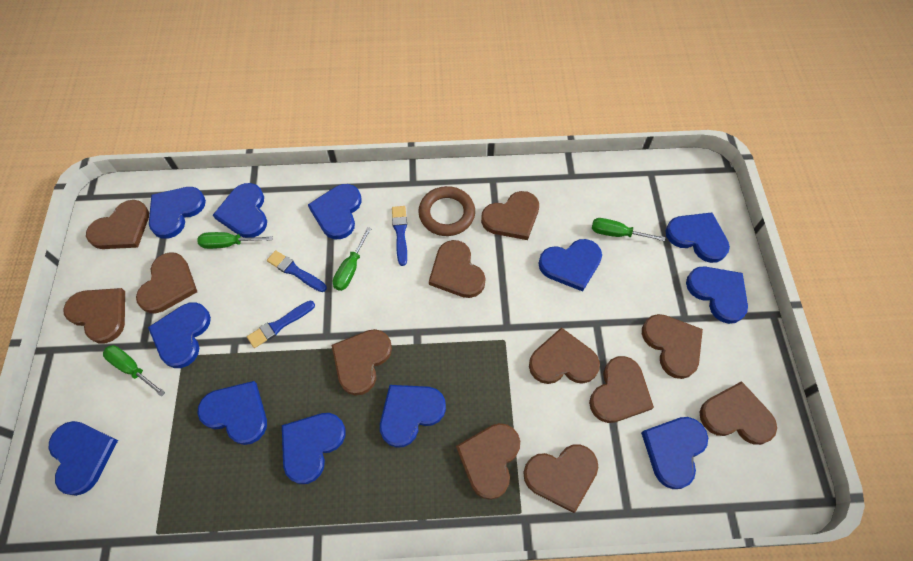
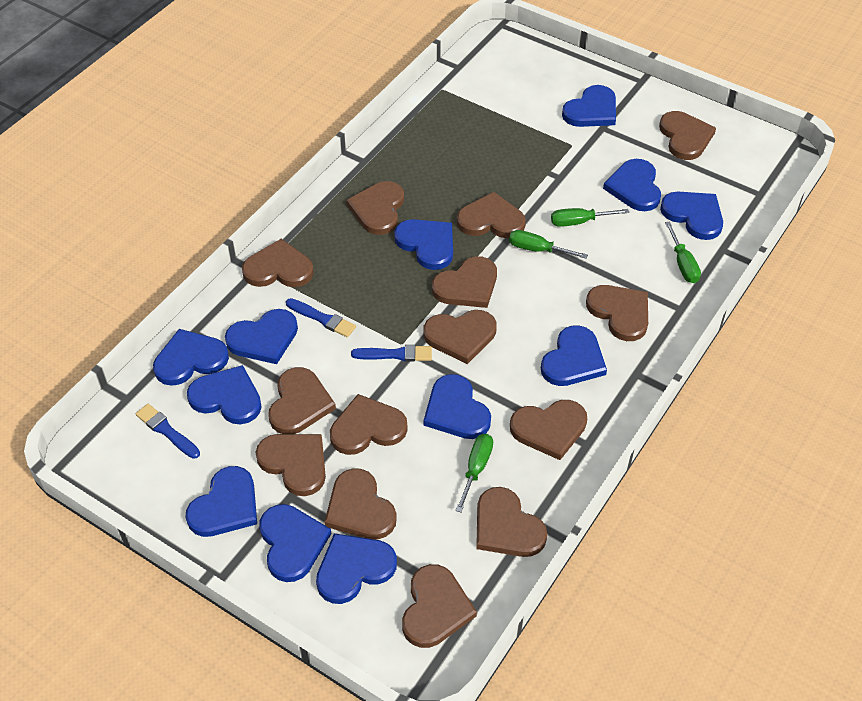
brown heart: 12 -> 14
brown ring: 1 -> 0

